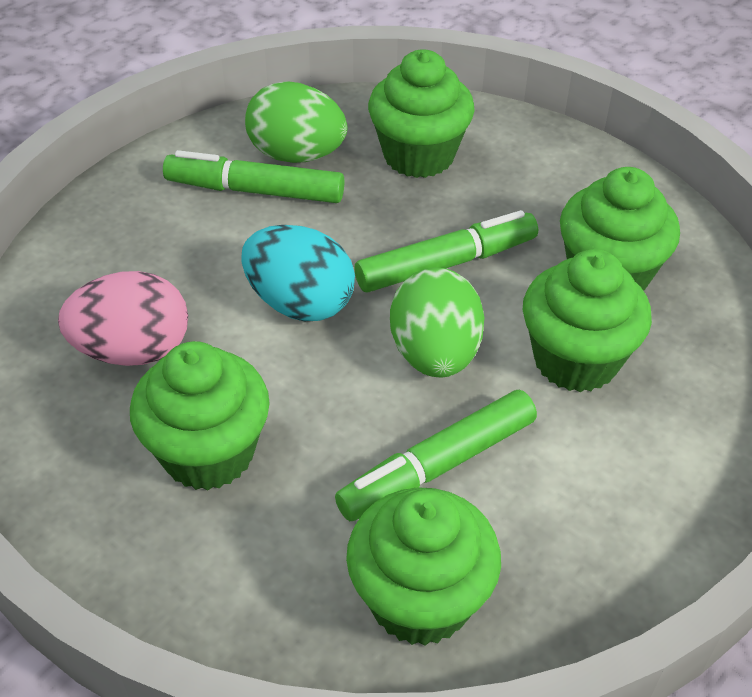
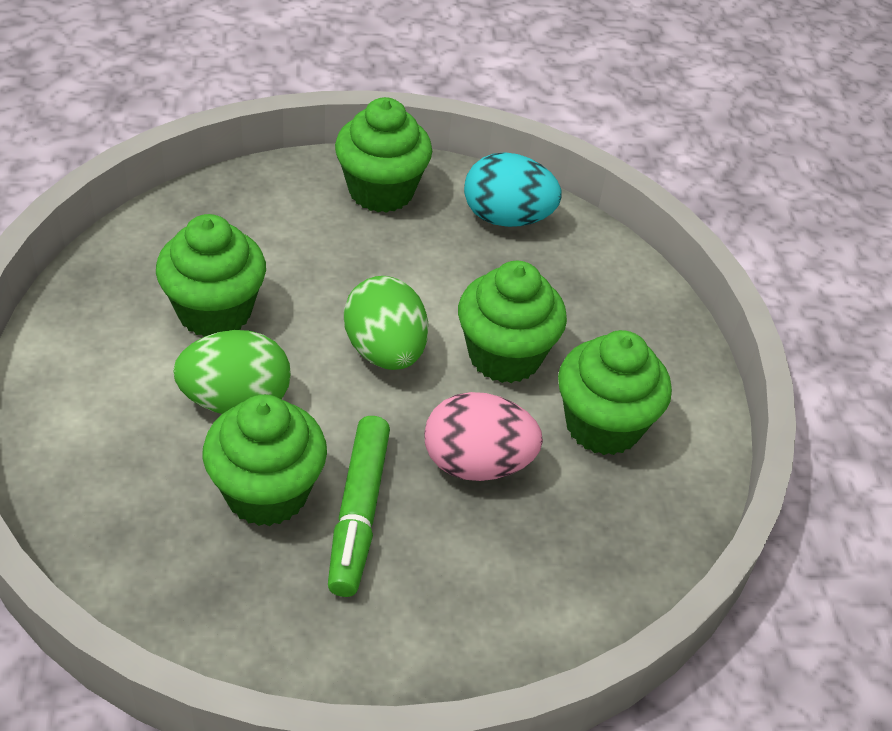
green marker: 3 -> 1

